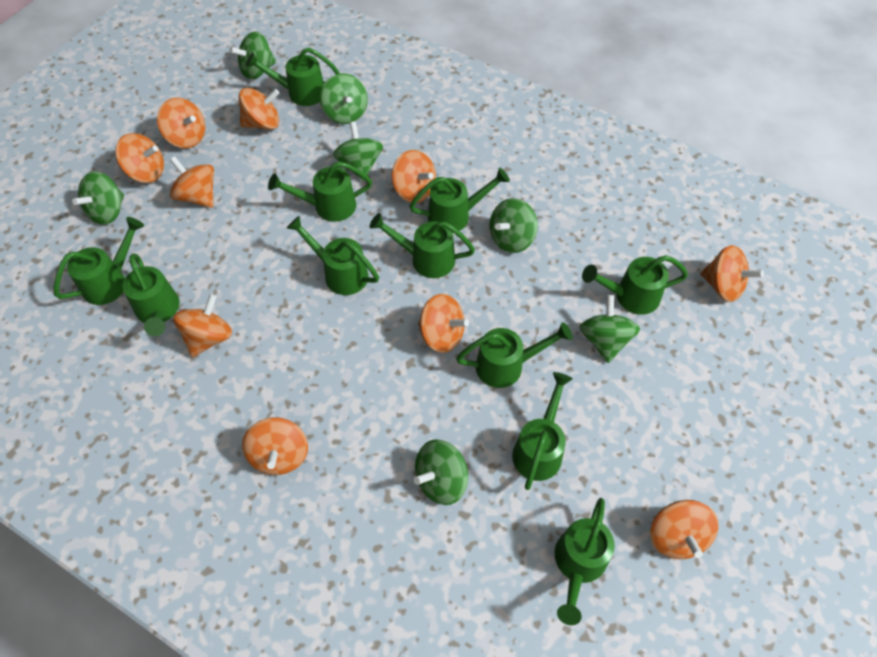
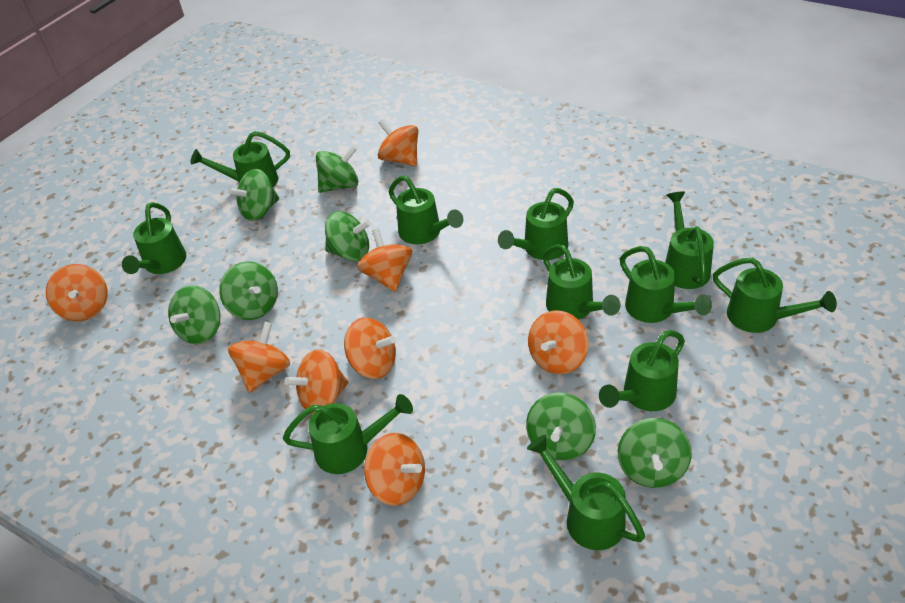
orange spinning top: 10 -> 8

